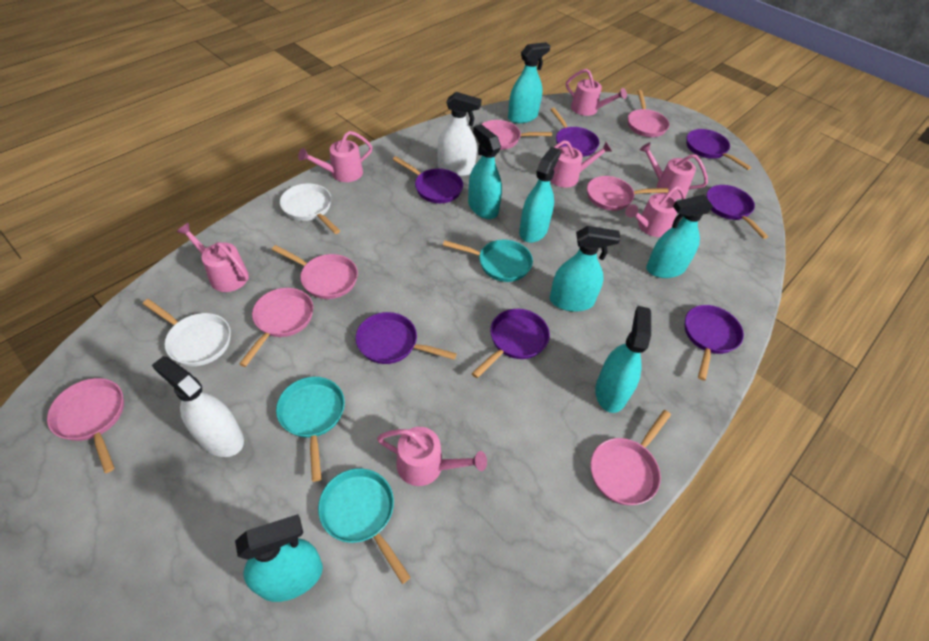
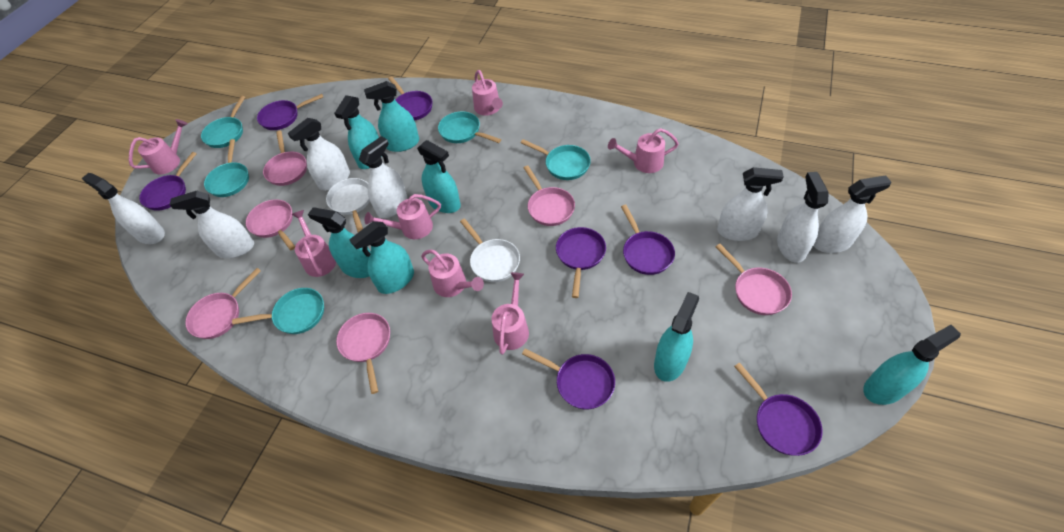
pink pan: 7 -> 6
turquoise pan: 3 -> 5
white spray bottle: 2 -> 7

